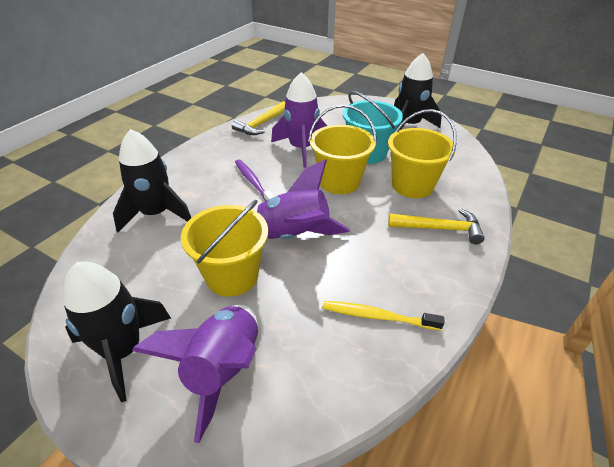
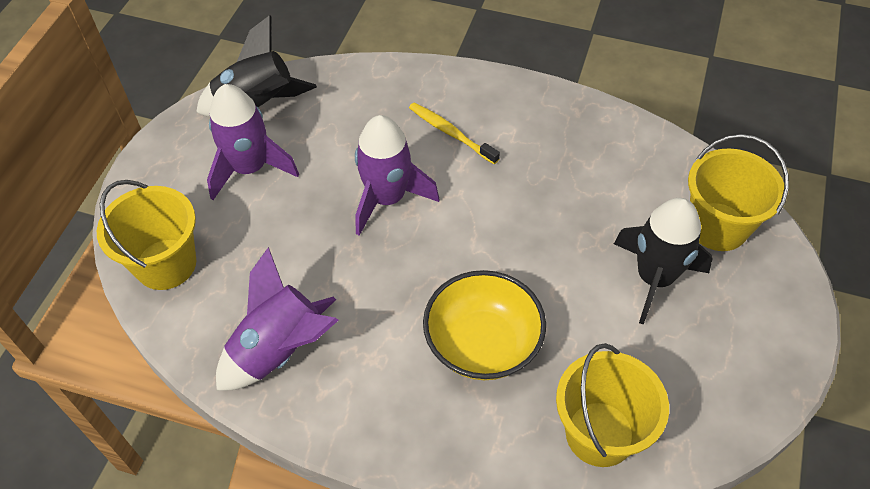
black rocket: 3 -> 2
purple toothbrush: 1 -> 0
turquoise bucket: 1 -> 0
yellow bowl: 0 -> 1
yellow hammer: 2 -> 0

